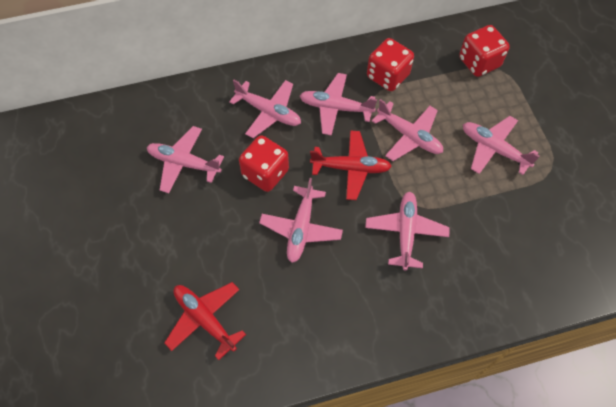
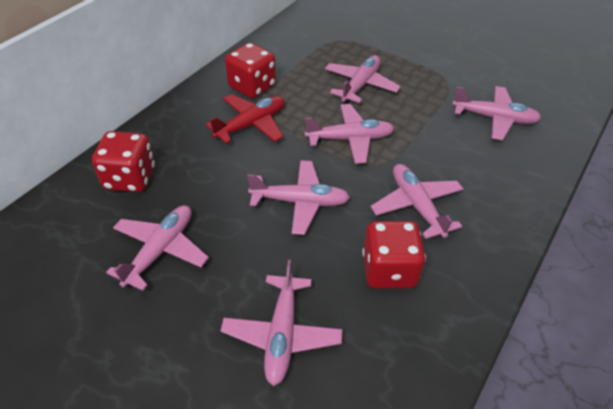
red plane: 2 -> 1

